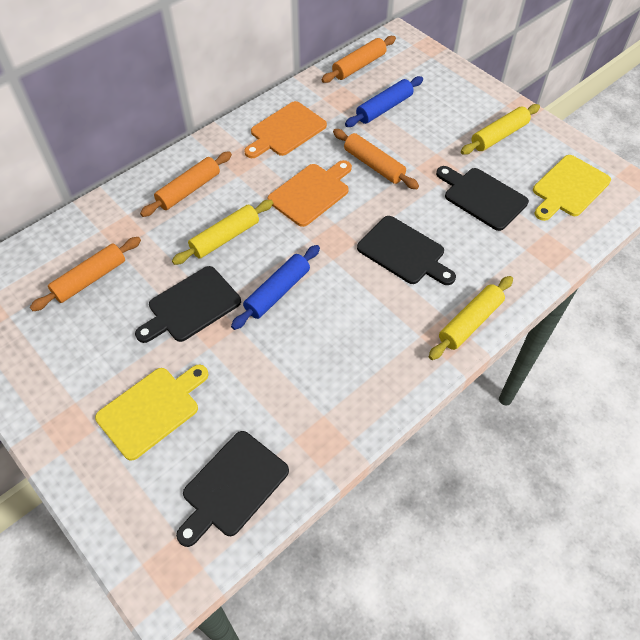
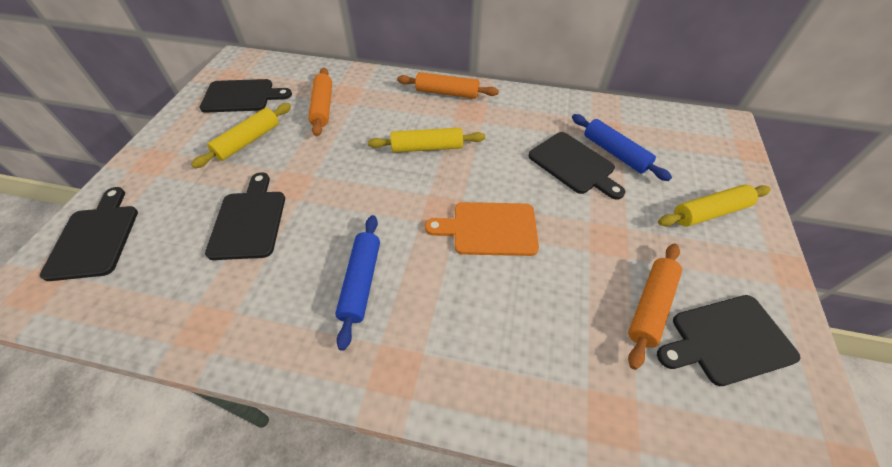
black cutting board: 4 -> 5
orange cutting board: 2 -> 1
orange rolling pin: 4 -> 3
yellow cutting board: 2 -> 0

